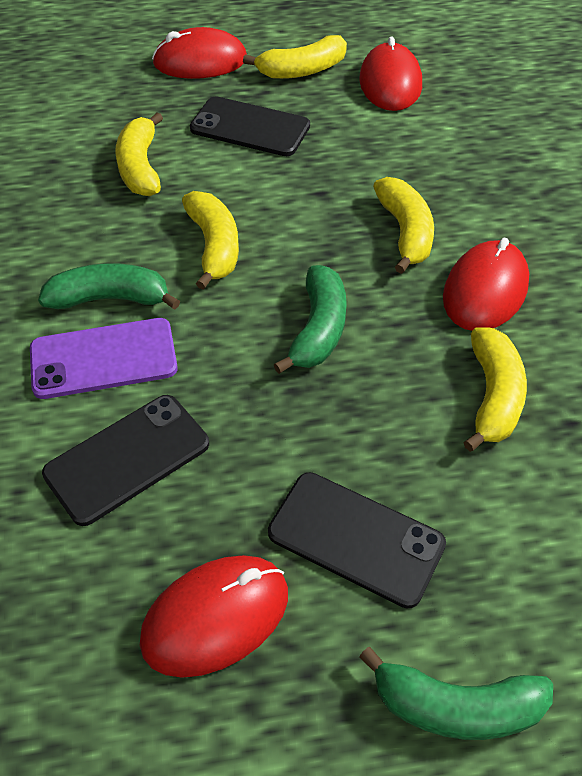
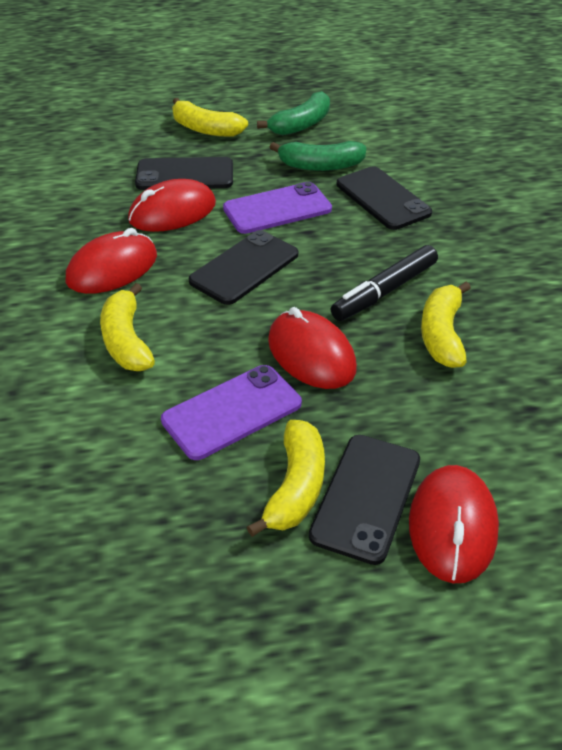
black marker: 0 -> 1
black phone: 3 -> 4
green banana: 3 -> 2
purple phone: 1 -> 2
yellow banana: 5 -> 4

